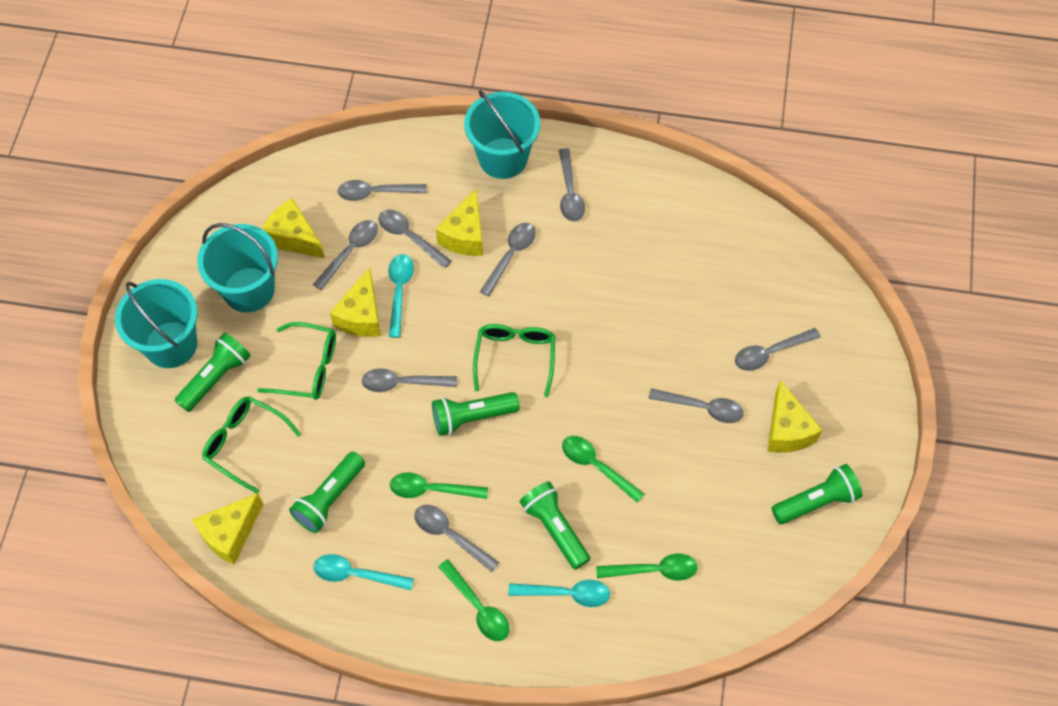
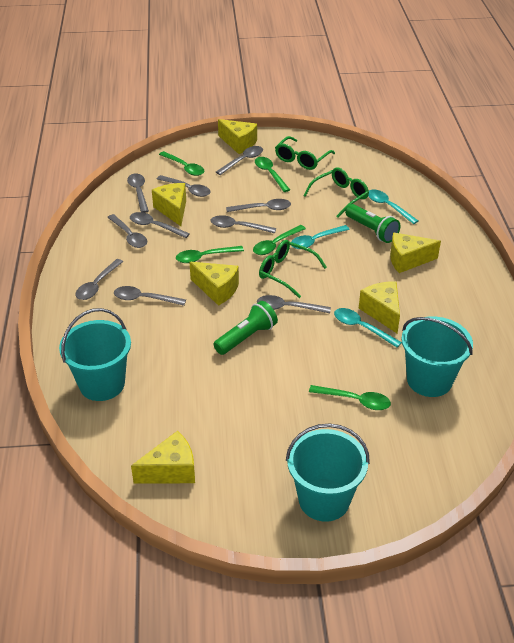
green flashlight: 5 -> 2
green spoon: 4 -> 5
grey spoon: 9 -> 10
yellow cheese: 5 -> 6

